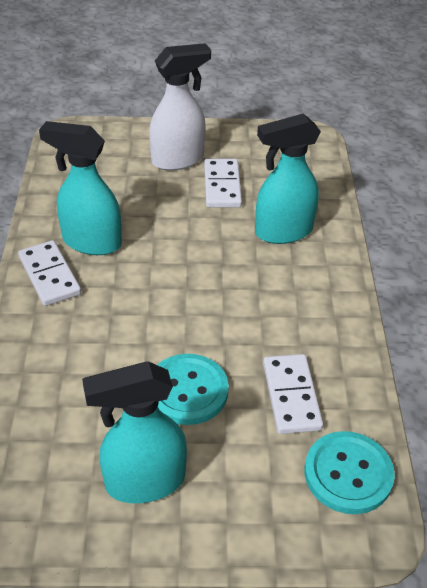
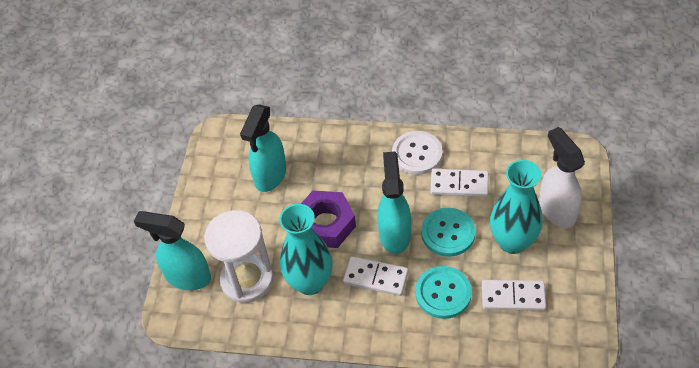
purple nut: 0 -> 1
turquoise vase: 0 -> 2
white button: 0 -> 1
white hourglass: 0 -> 1

